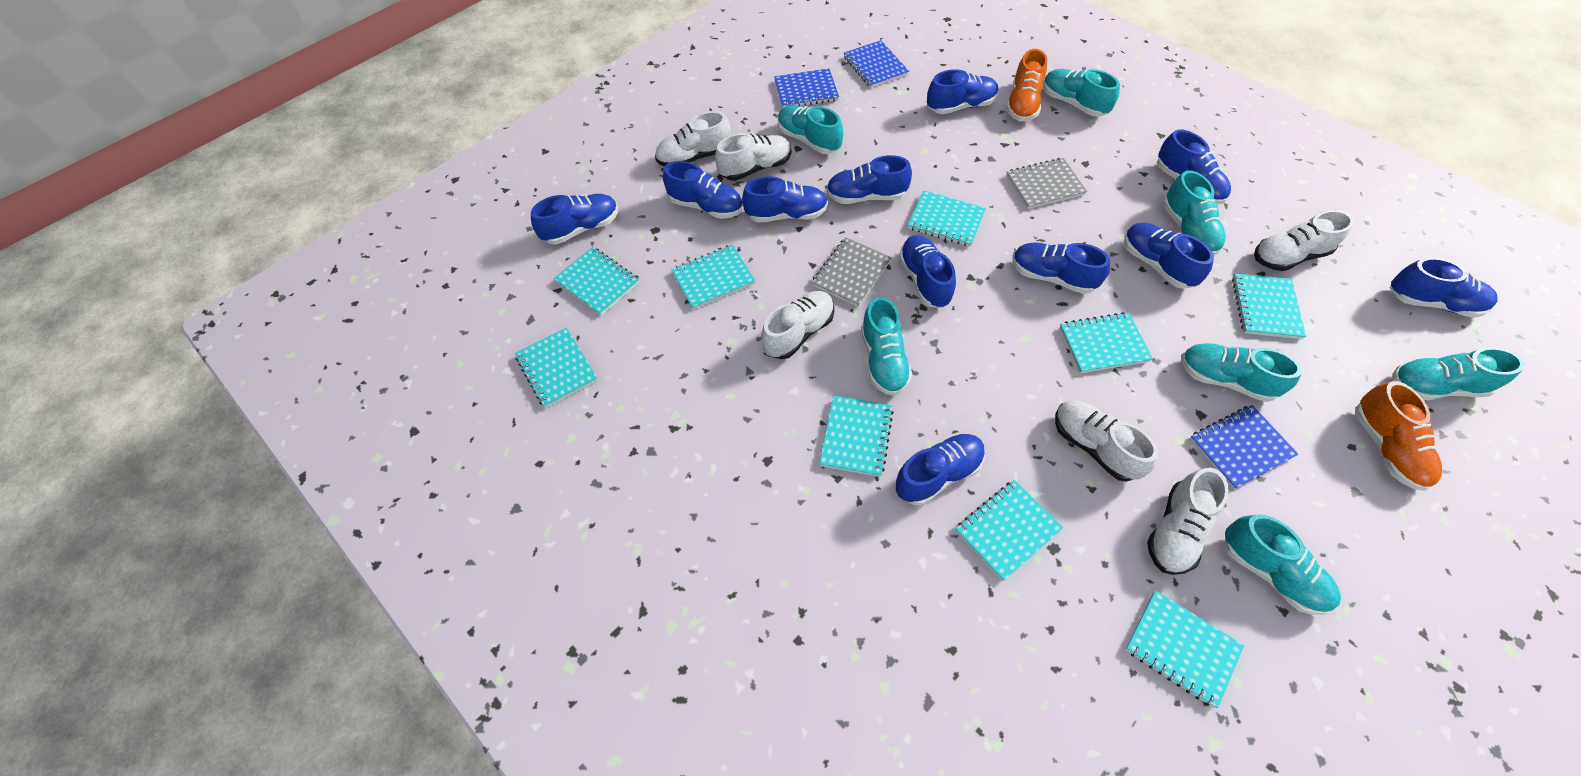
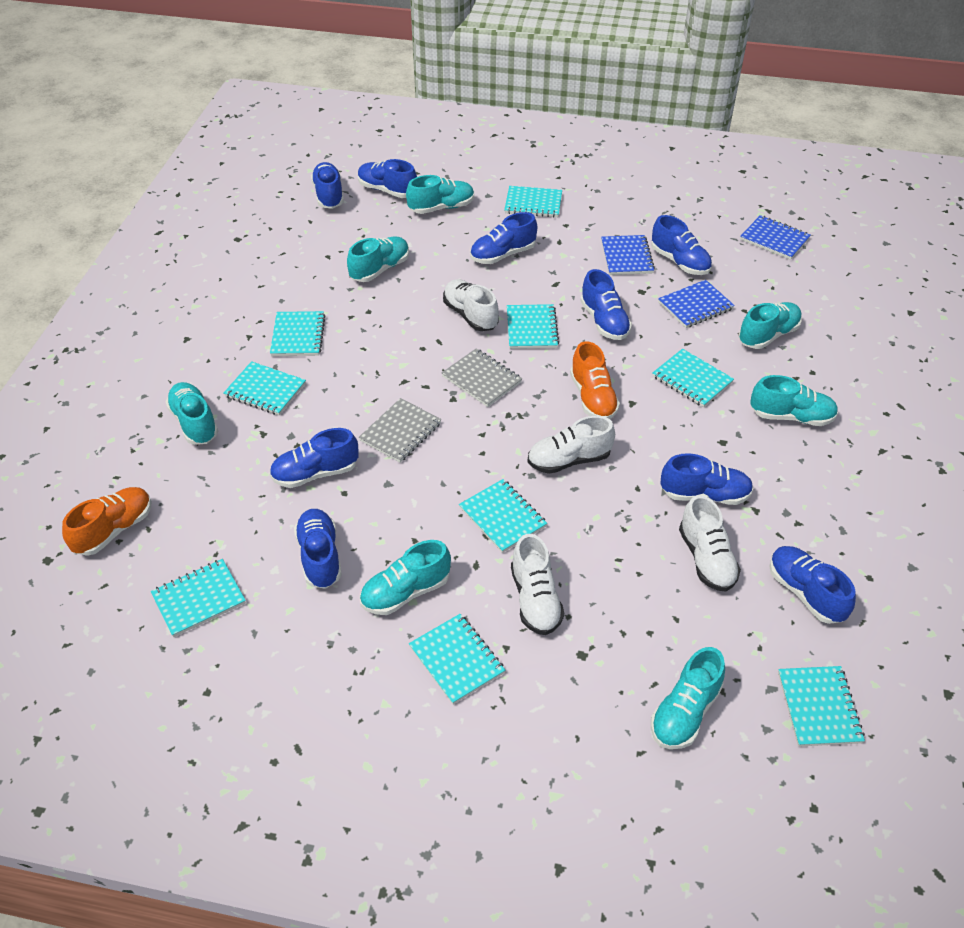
blue shoe: 11 -> 9
white shoe: 6 -> 4

